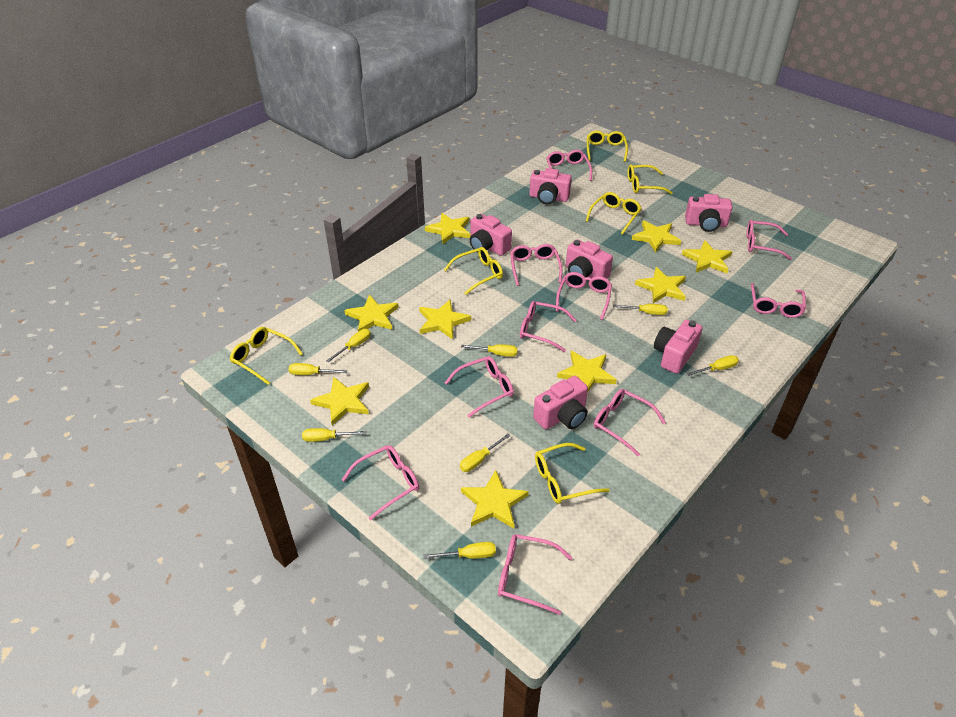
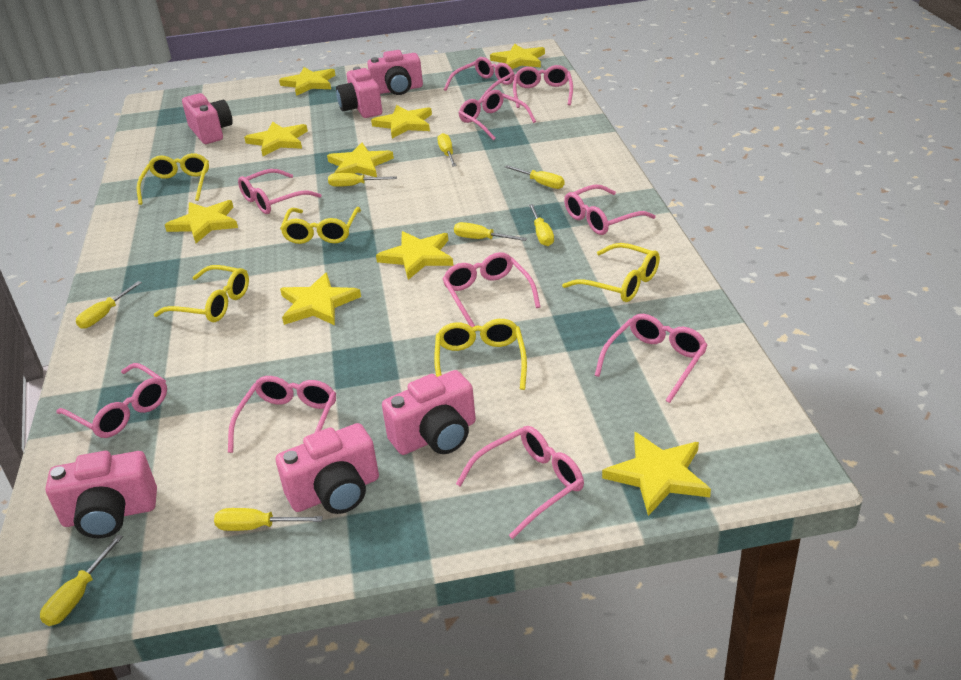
yellow glasses: 6 -> 5

